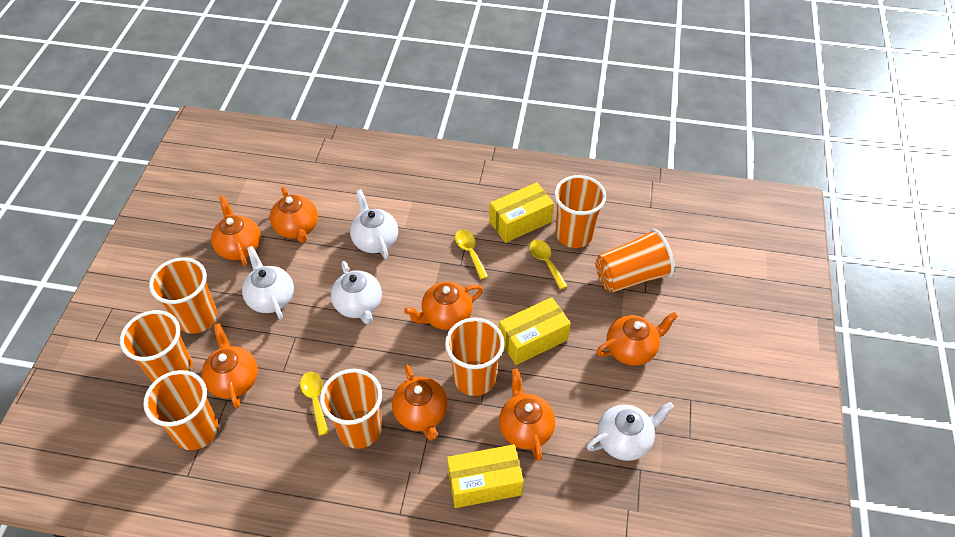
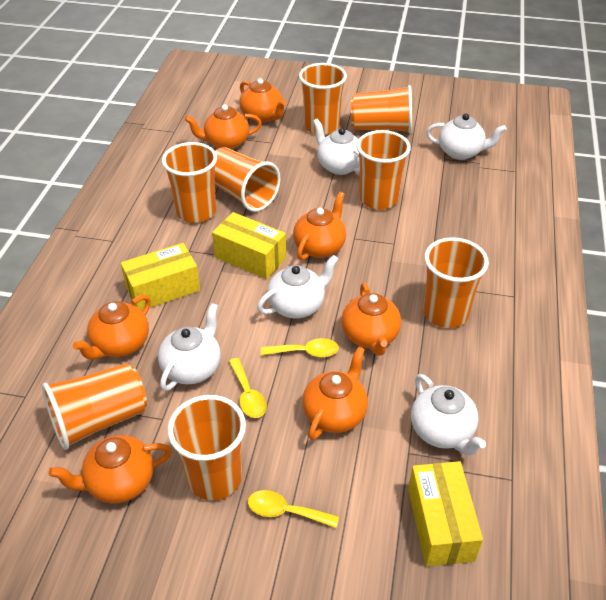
orange cup: 7 -> 8
white teapot: 4 -> 5

